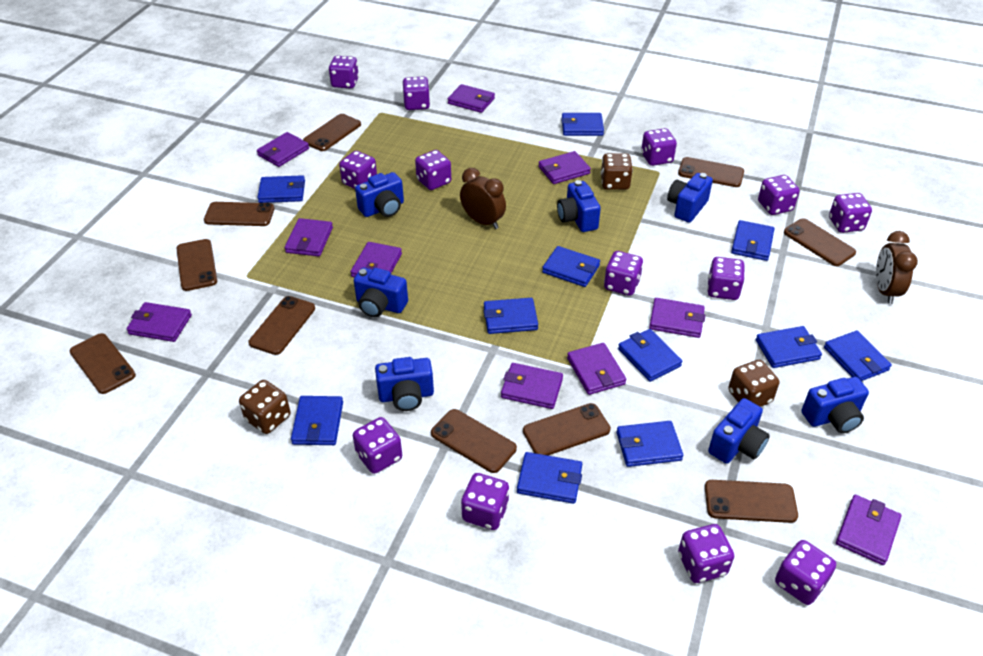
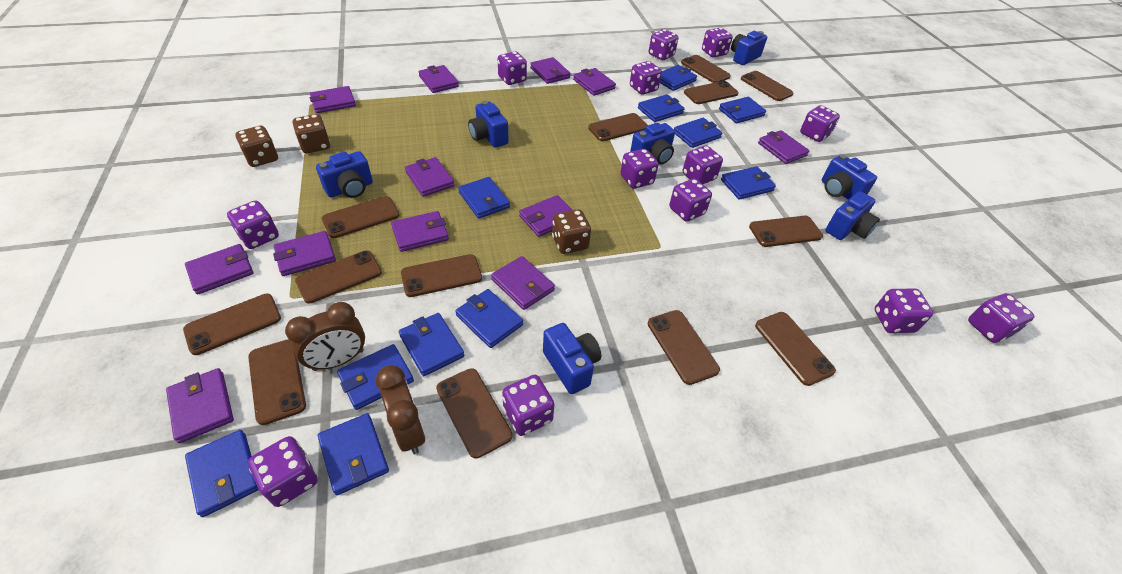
brown phone: 10 -> 13
purple wallet: 10 -> 12

